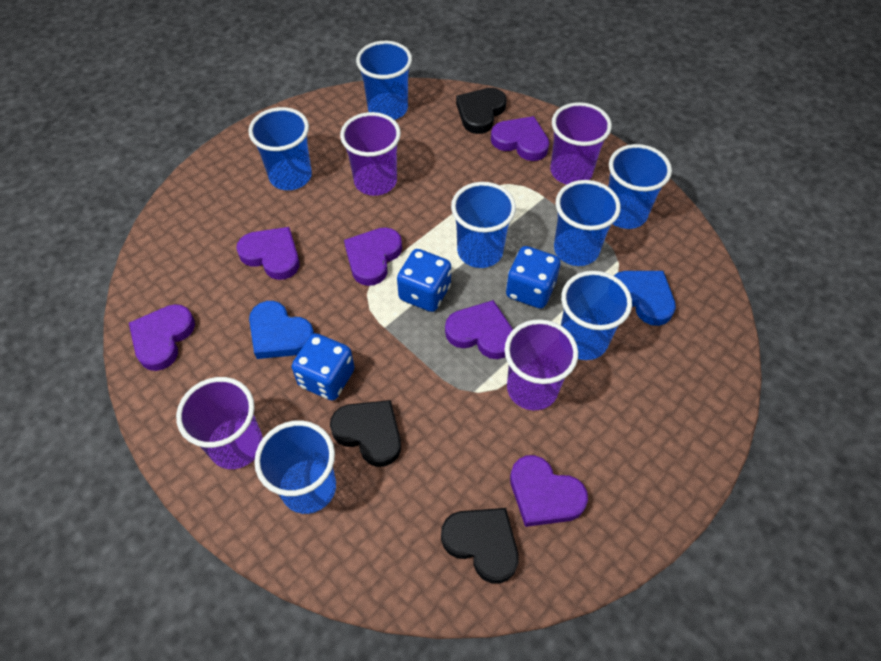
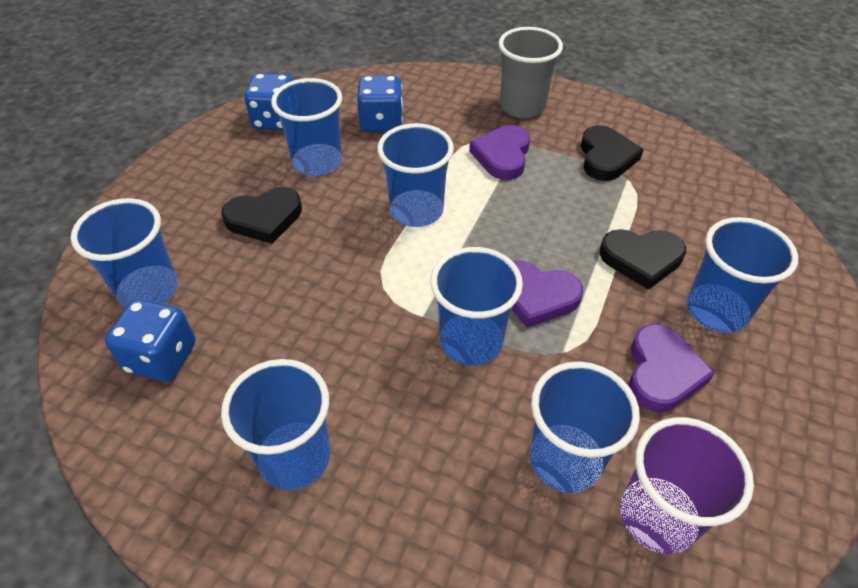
blue heart: 2 -> 0
grey cup: 0 -> 1
purple cup: 4 -> 1
purple heart: 6 -> 3

